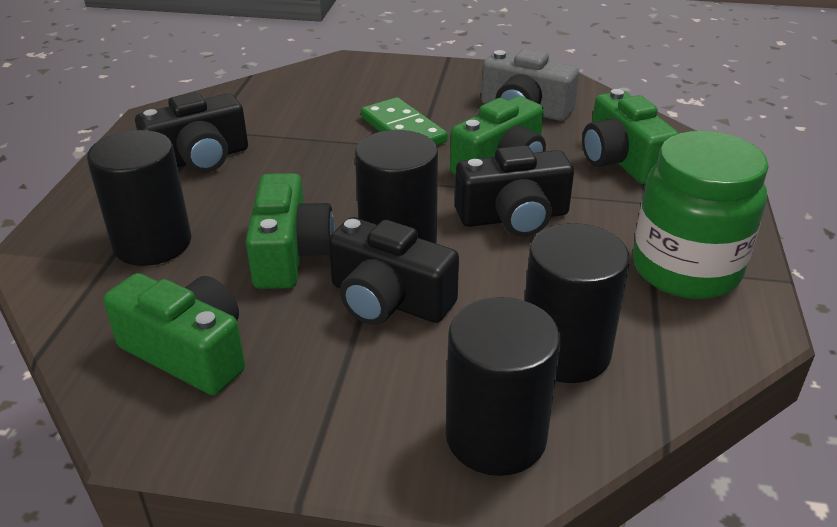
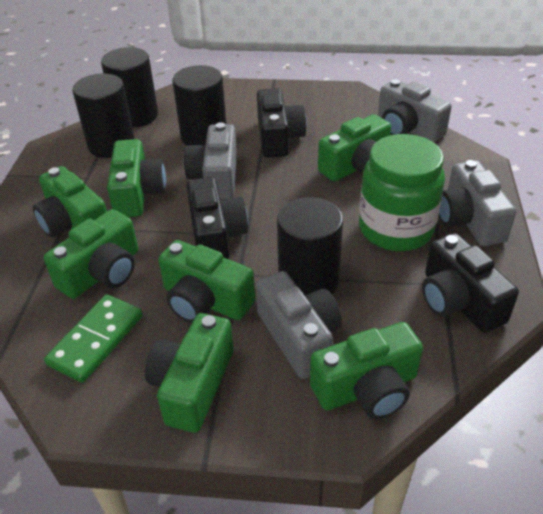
green camera: 4 -> 7
grey camera: 1 -> 4

